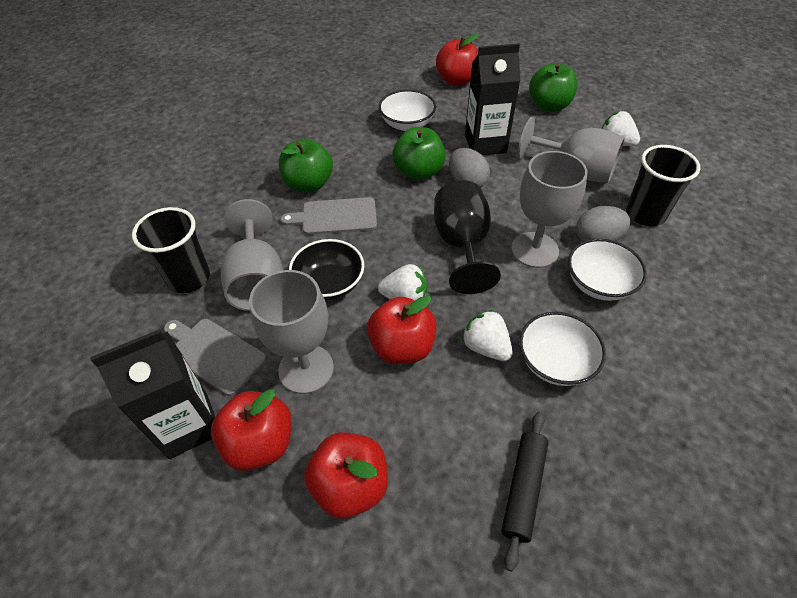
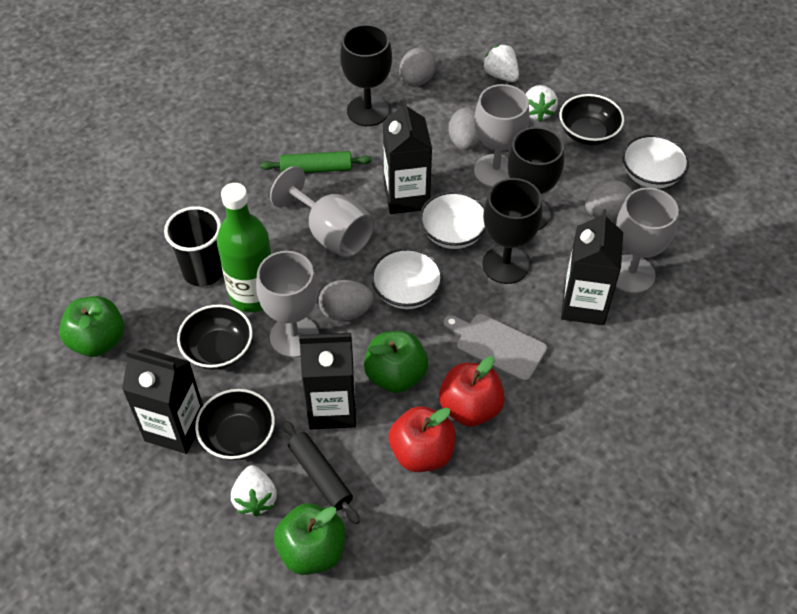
black bowl: 1 -> 3
black carton: 2 -> 4
black cup: 2 -> 1
black goblet: 1 -> 3
green bottle: 0 -> 1
green rolling pin: 0 -> 1
grey cutting board: 2 -> 1
grey egg: 2 -> 4
red apple: 4 -> 2

